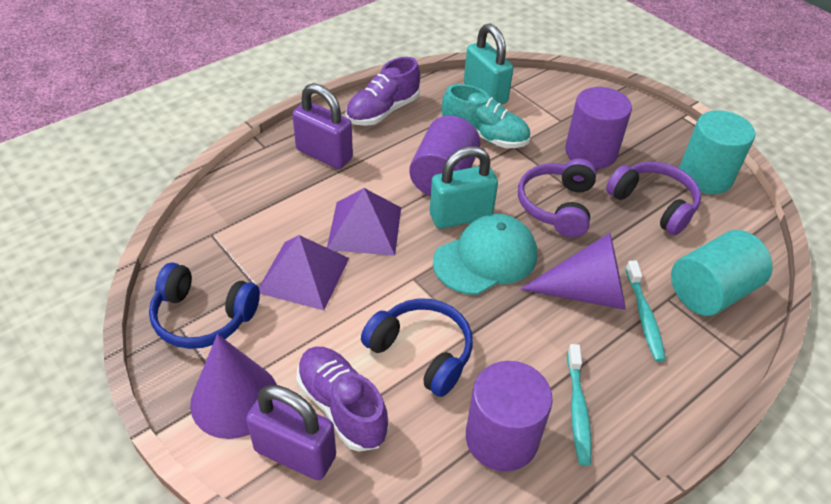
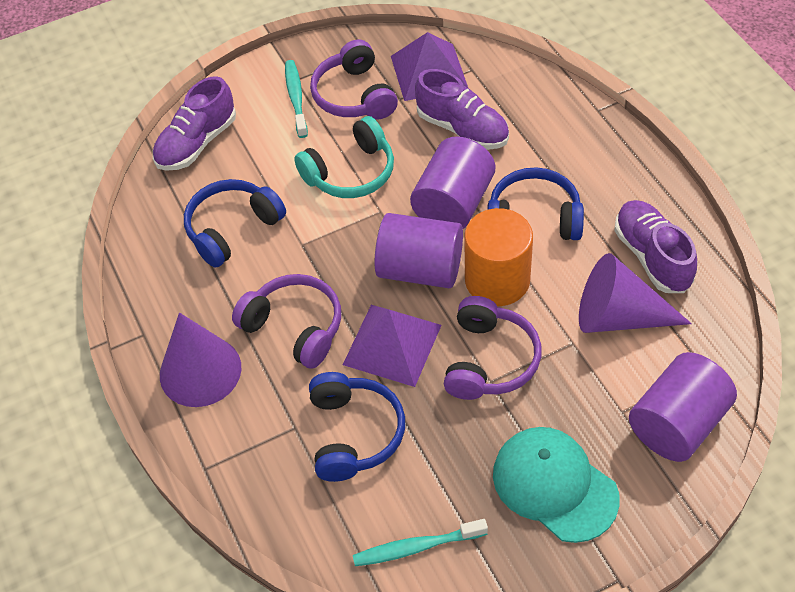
blue headphones: 2 -> 3
orange cylinder: 0 -> 1
purple headphones: 2 -> 3
purple padlock: 2 -> 0
purple shoe: 2 -> 3
turquoise cylinder: 2 -> 0
turquoise headphones: 0 -> 1
turquoise padlock: 2 -> 0
turquoise shoe: 1 -> 0

